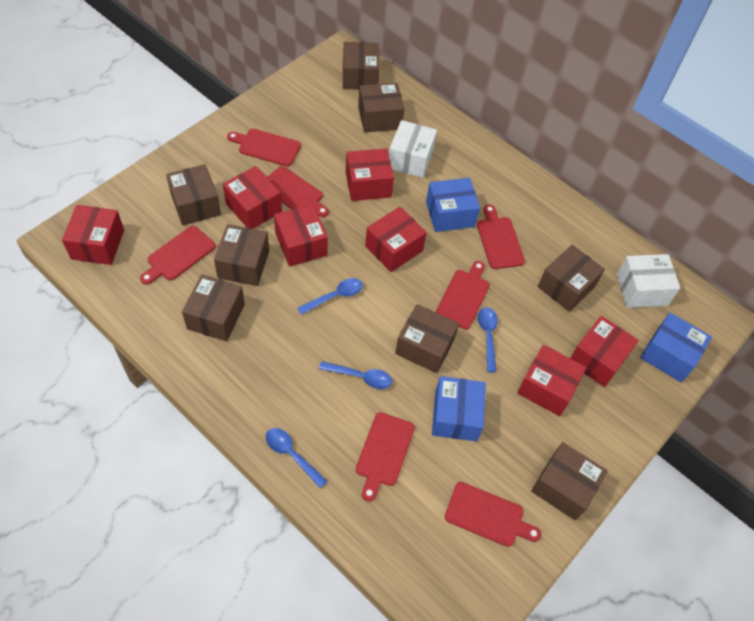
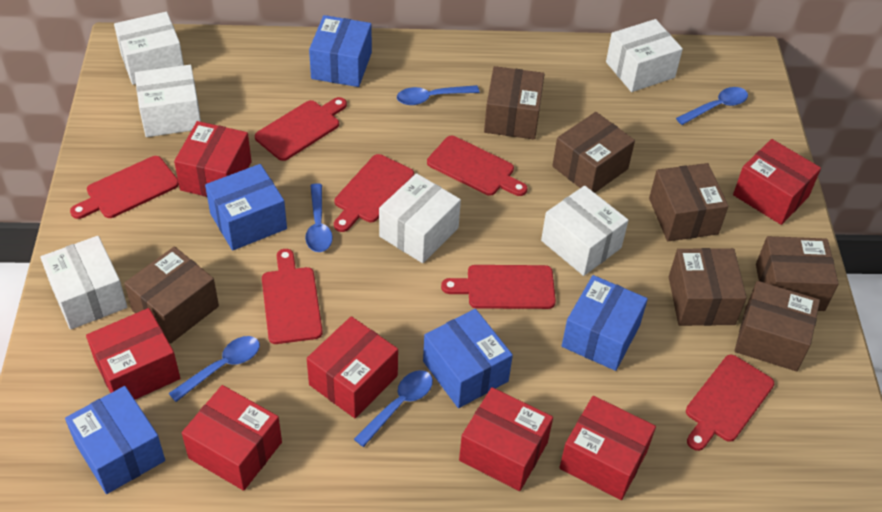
blue box: 3 -> 5
blue spoon: 4 -> 5
brown box: 8 -> 7
white box: 2 -> 6

